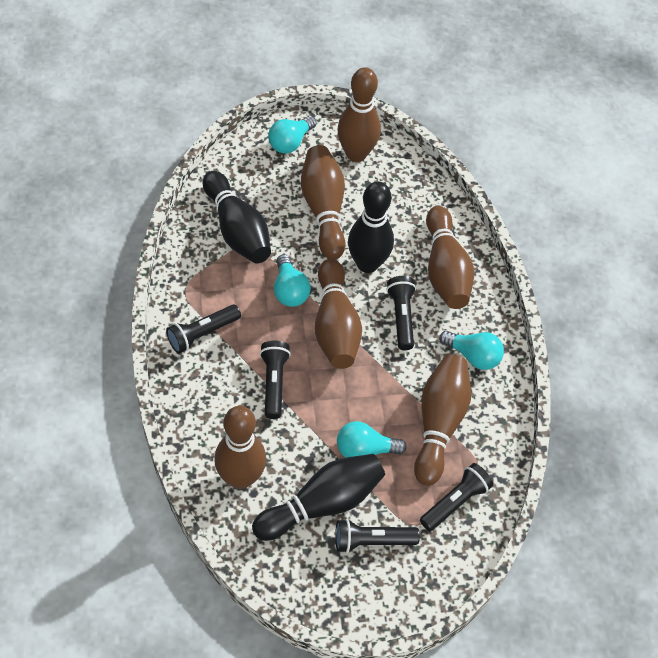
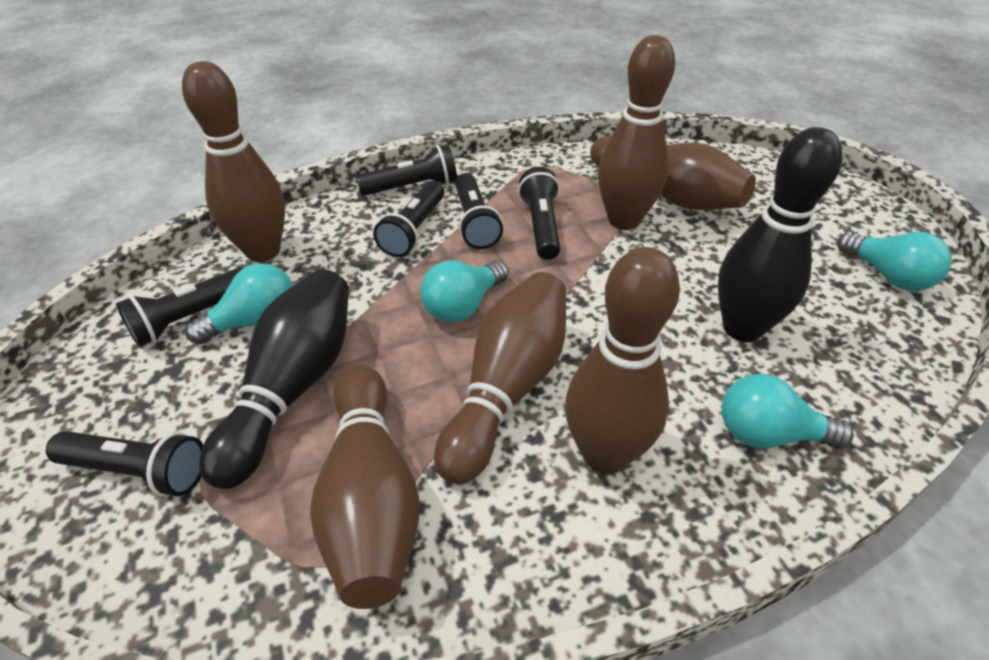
black bowling pin: 3 -> 2
black flashlight: 5 -> 6

